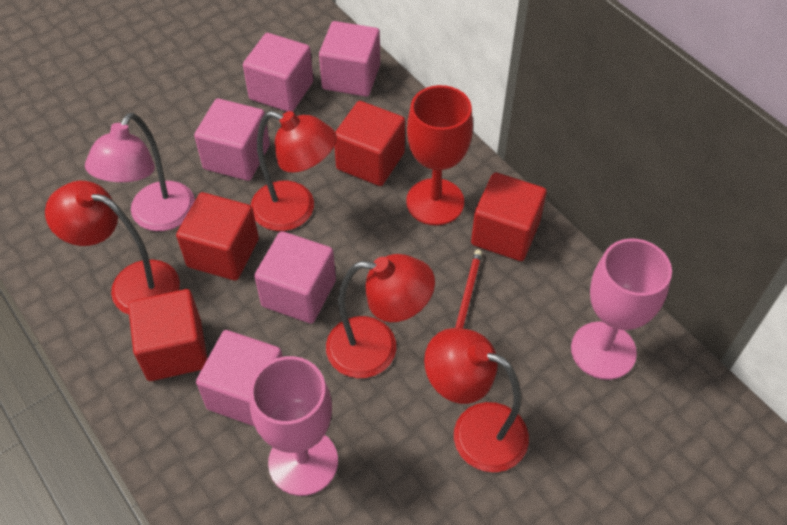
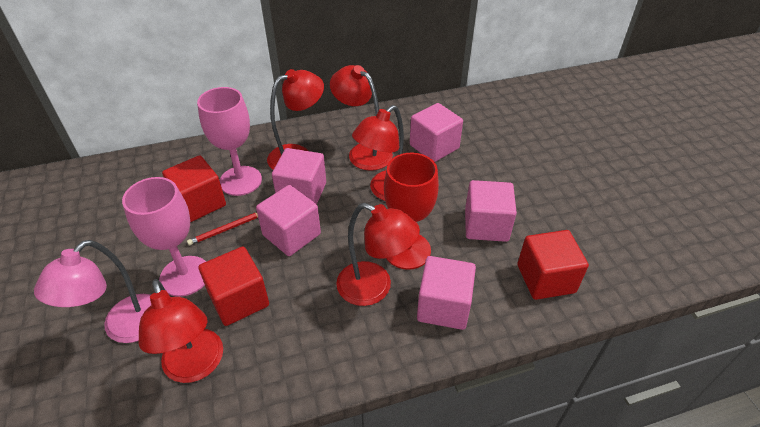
red cube: 4 -> 3
red lamp: 4 -> 5

